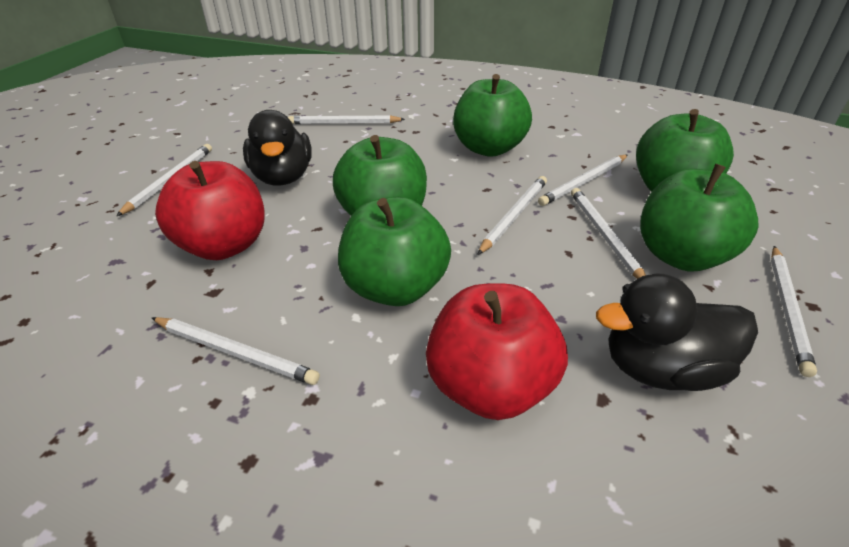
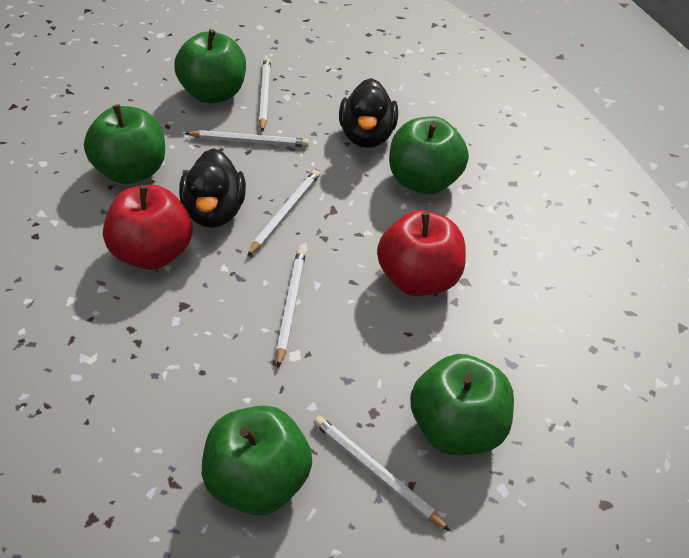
white pencil: 7 -> 5

